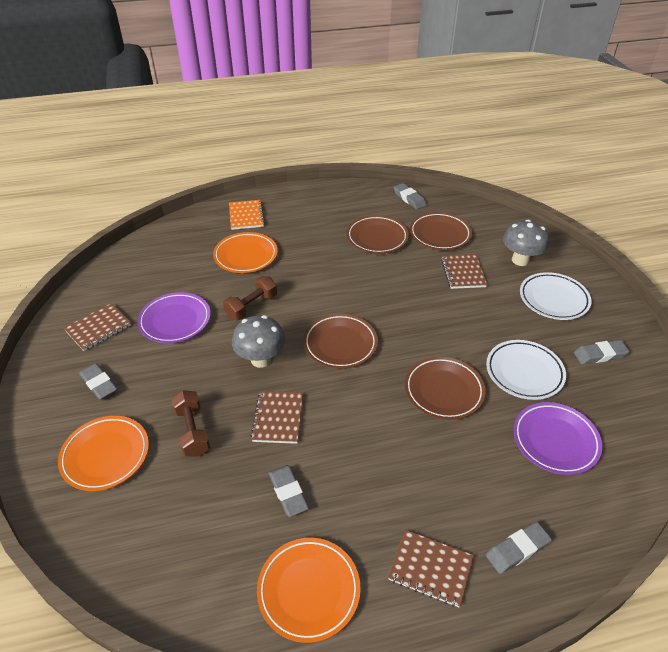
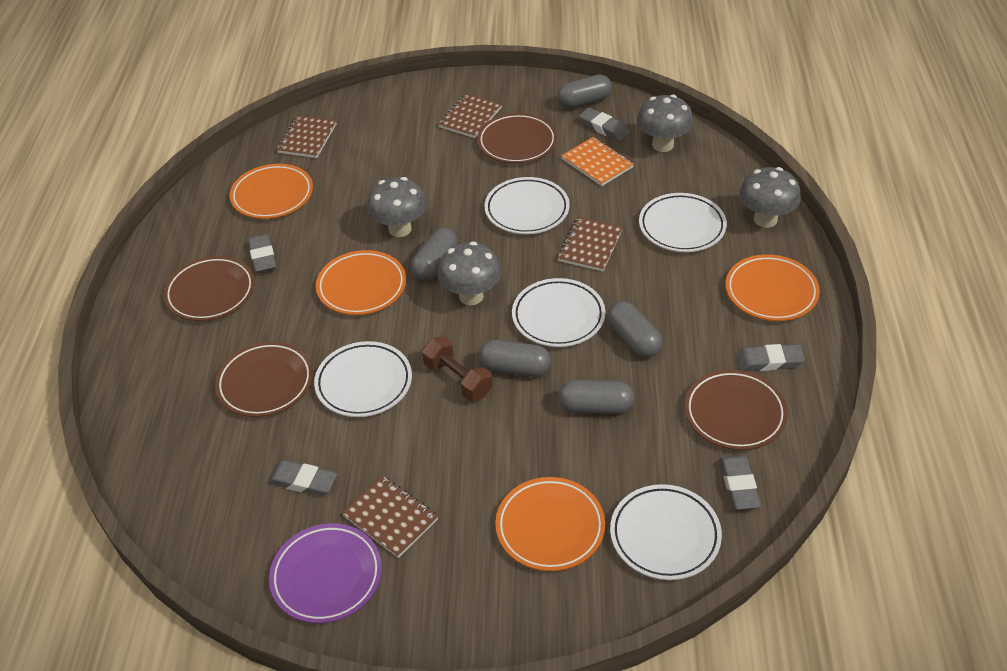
brown dumbbell: 2 -> 1
grey capsule: 0 -> 5
grey mushroom: 2 -> 4
orange plate: 3 -> 4
purple plate: 2 -> 1
white plate: 2 -> 5

